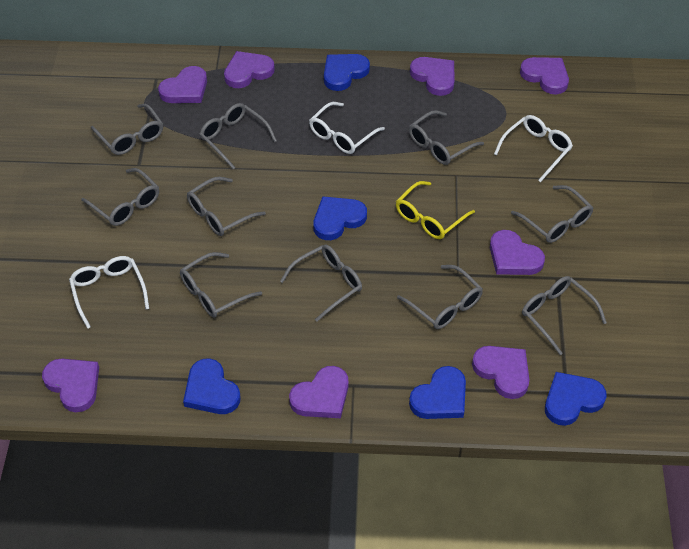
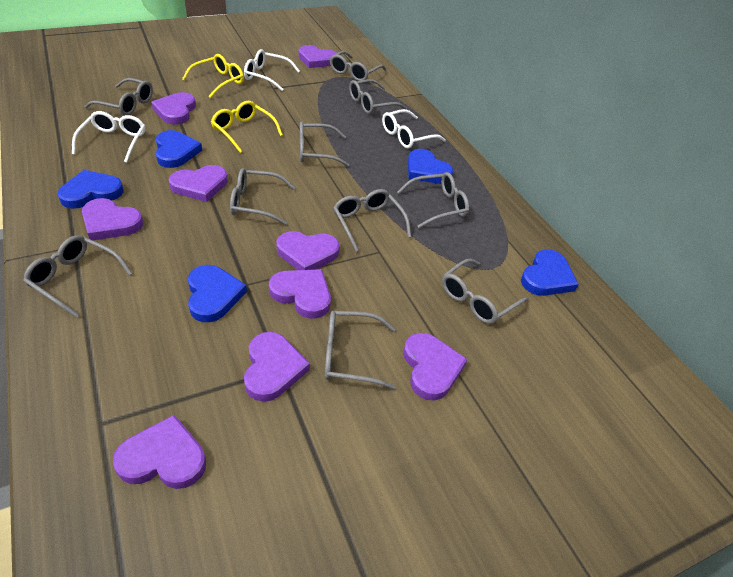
purple heart: 8 -> 9
yellow glasses: 1 -> 2

